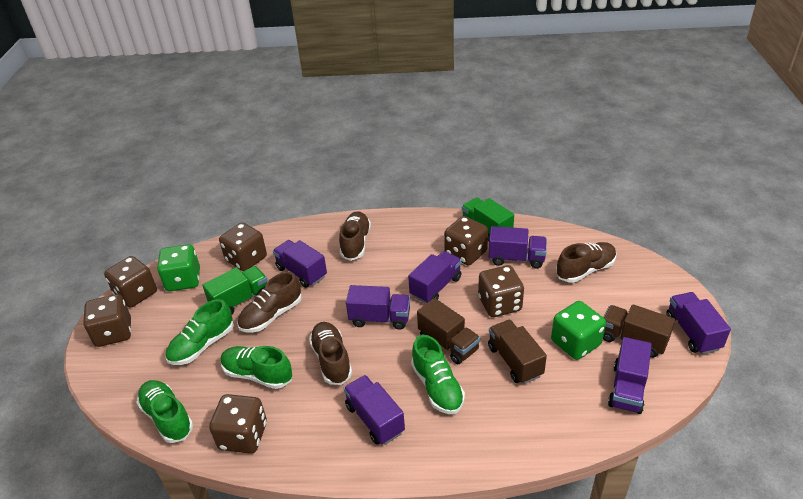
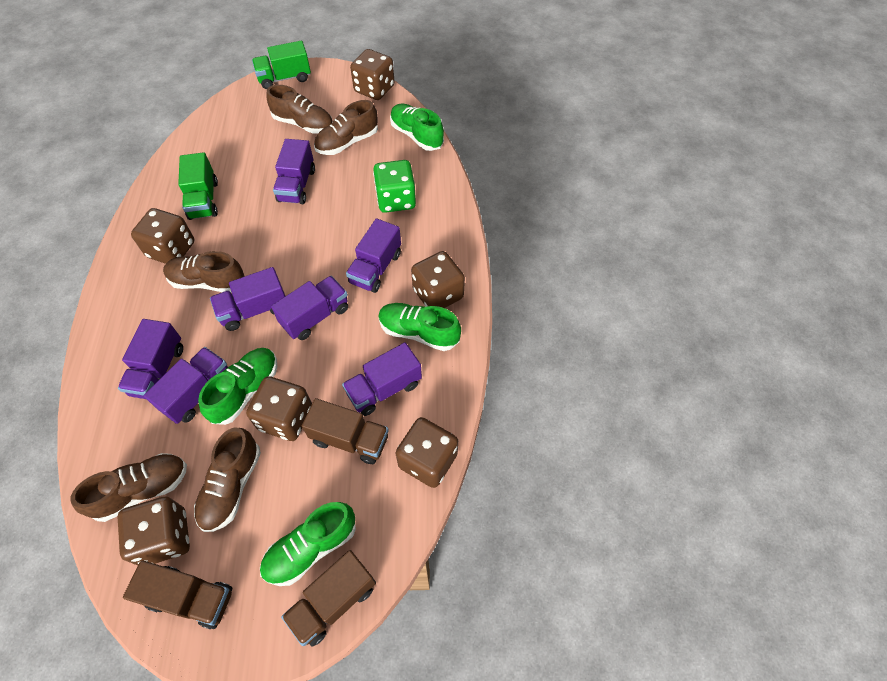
brown shoe: 4 -> 5
green dice: 2 -> 1

